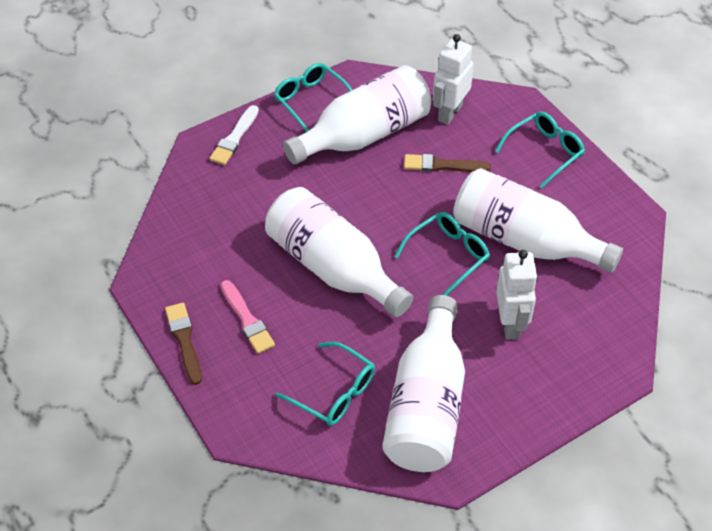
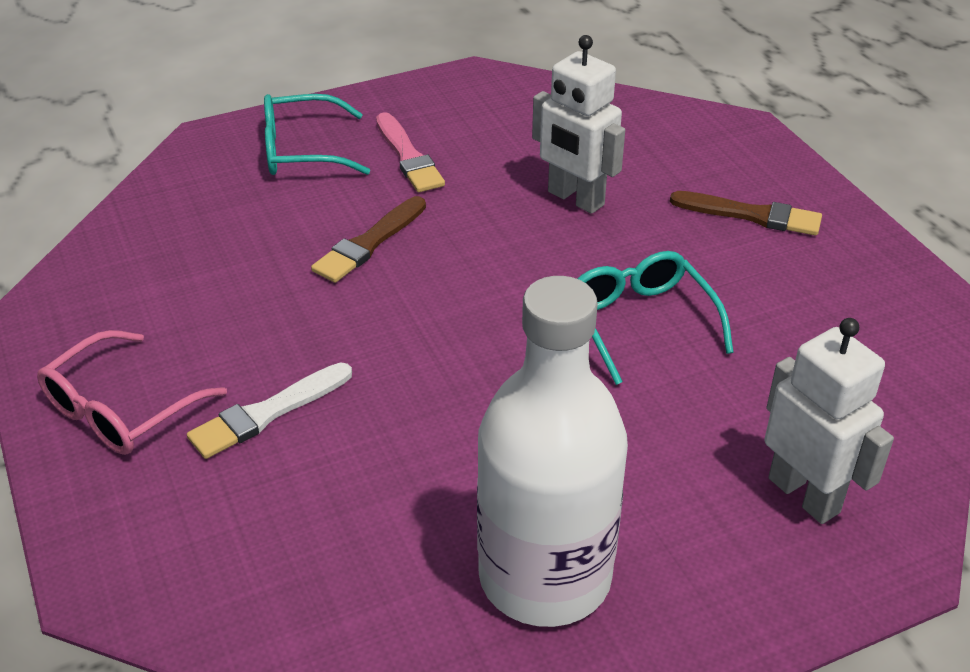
pink glasses: 0 -> 1
turquoise glasses: 4 -> 2
white bottle: 4 -> 1

